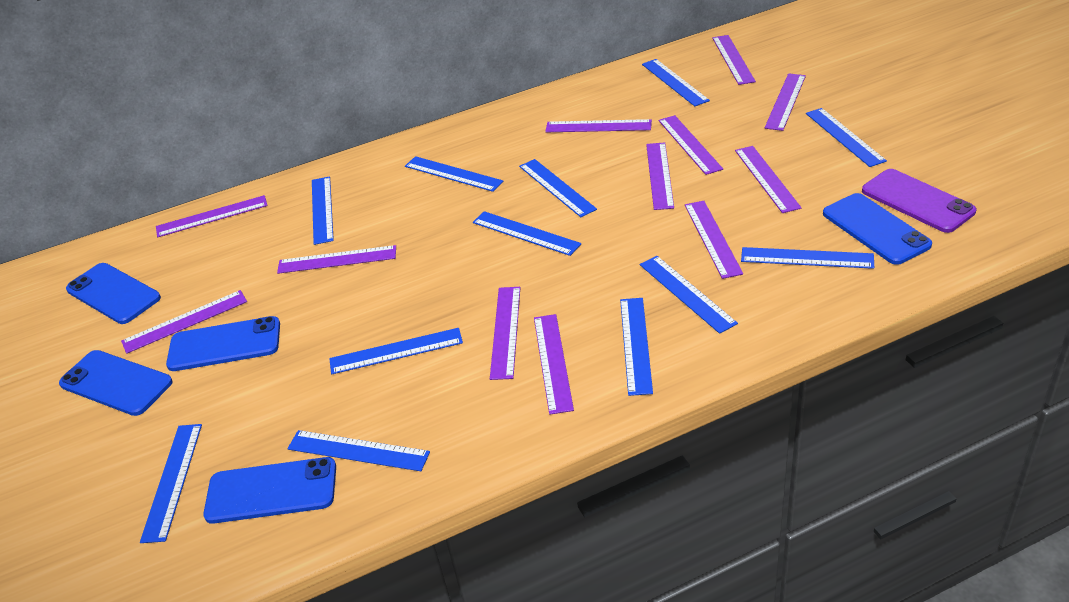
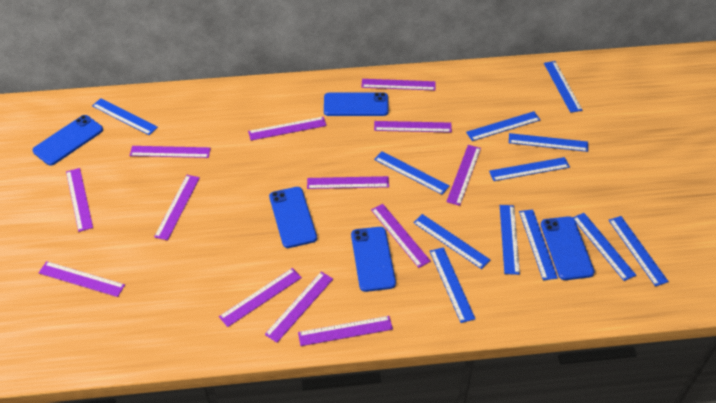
purple phone: 1 -> 0
purple ruler: 12 -> 13

